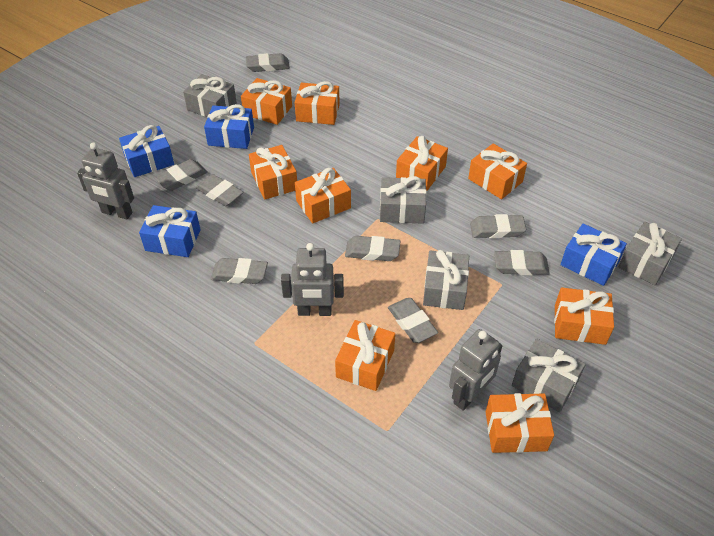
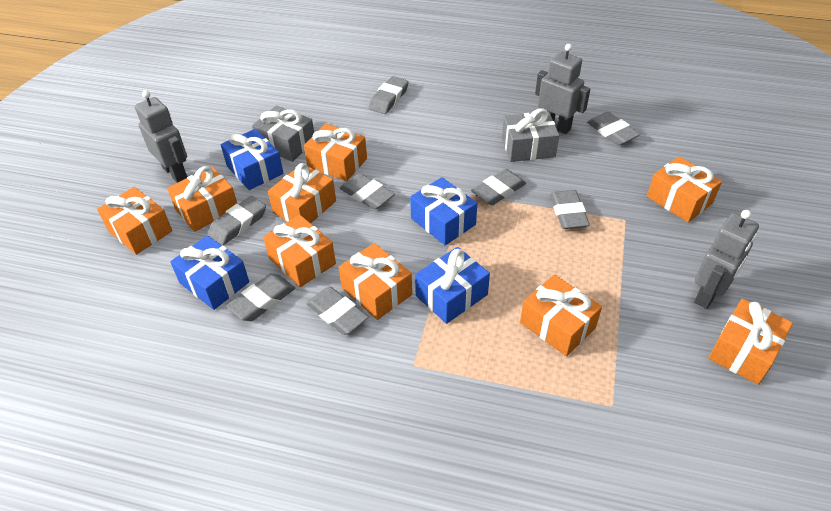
grey gift: 5 -> 2

